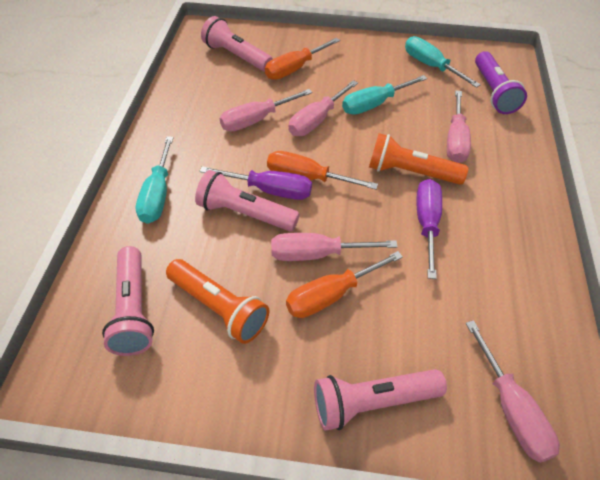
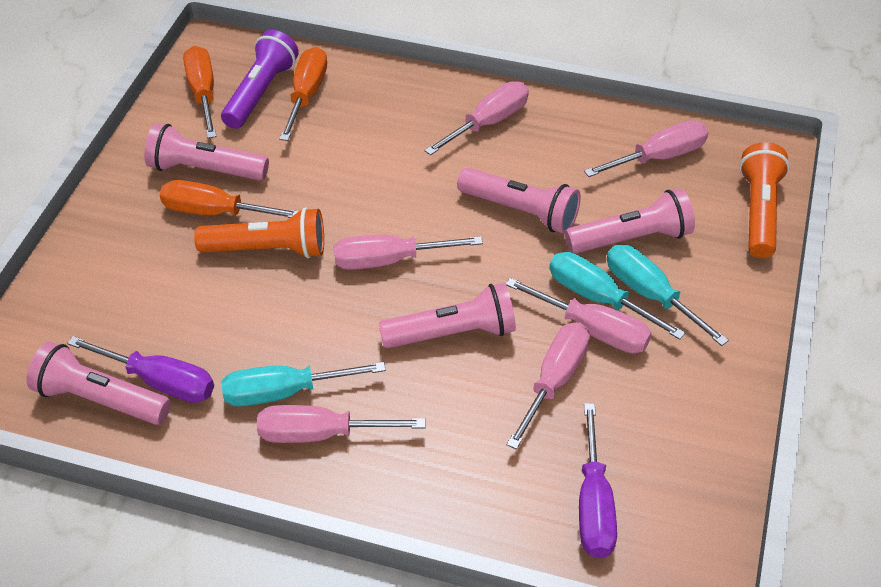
pink flashlight: 4 -> 5
pink screwdriver: 5 -> 6

